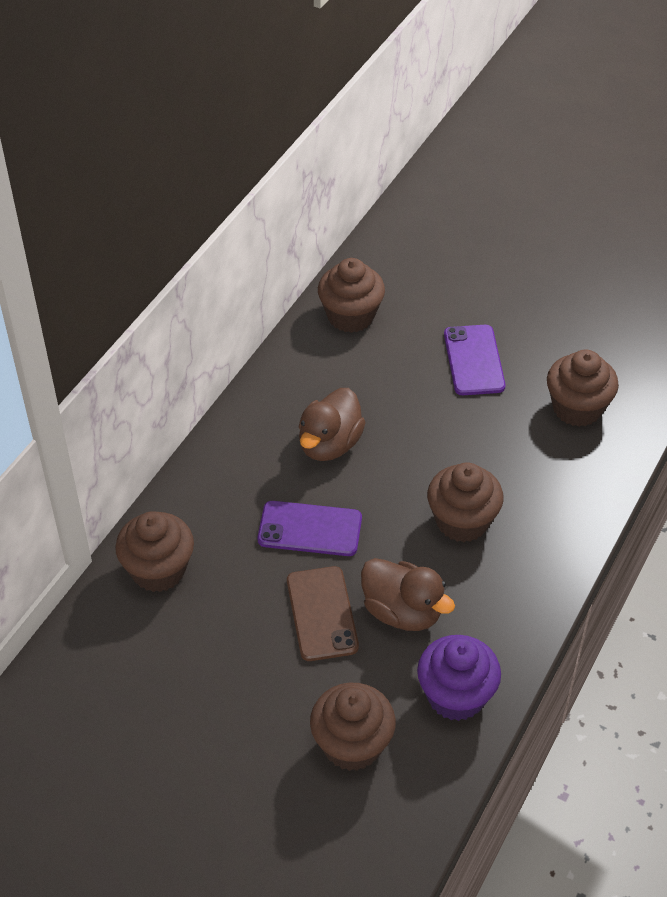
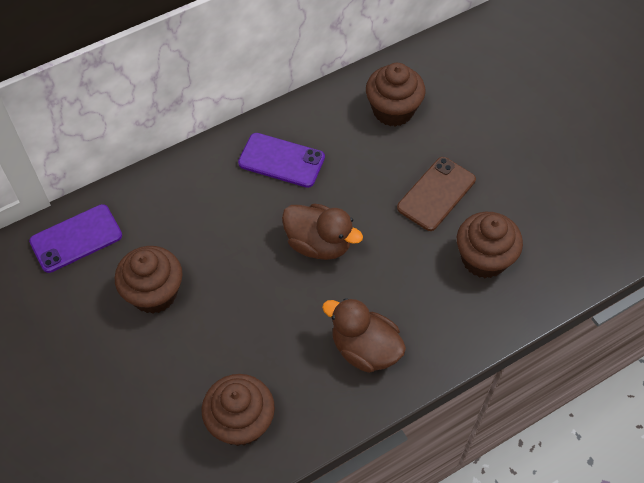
brown cupcake: 5 -> 4
purple cupcake: 1 -> 0

